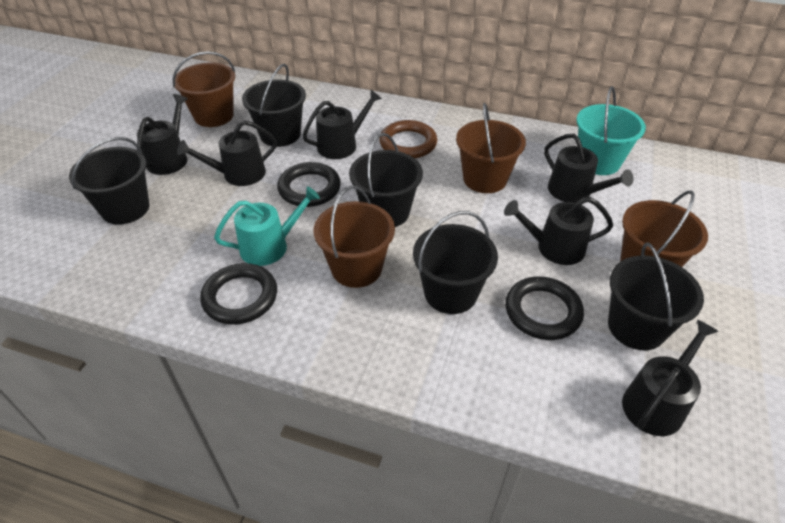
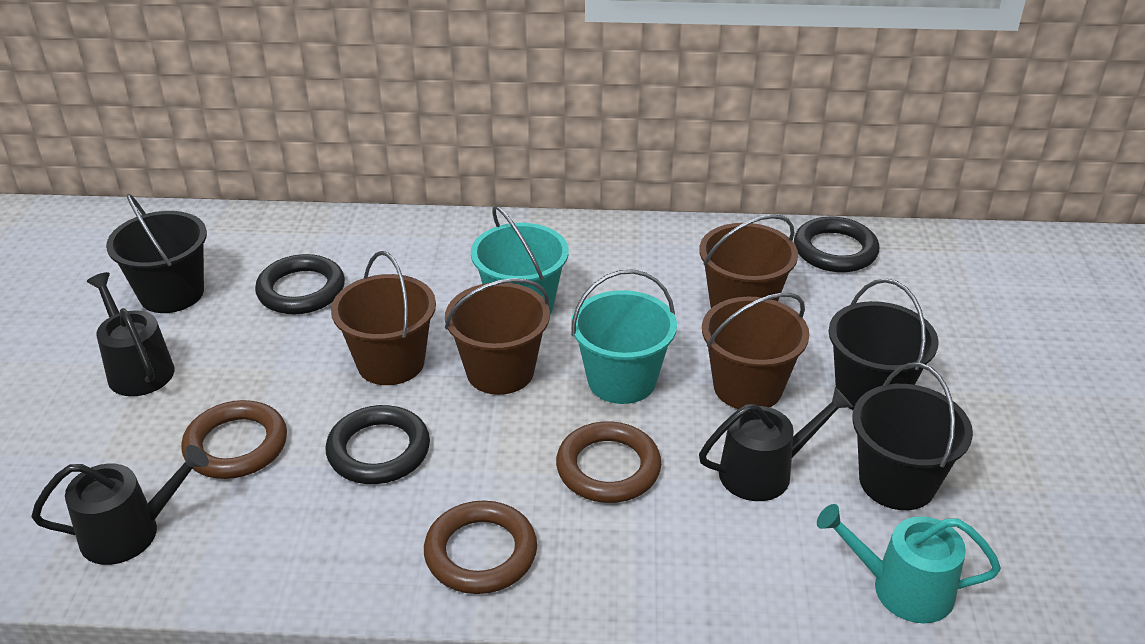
black bucket: 5 -> 3
black watering can: 6 -> 3
brown ring: 1 -> 3
turquoise bucket: 1 -> 2

